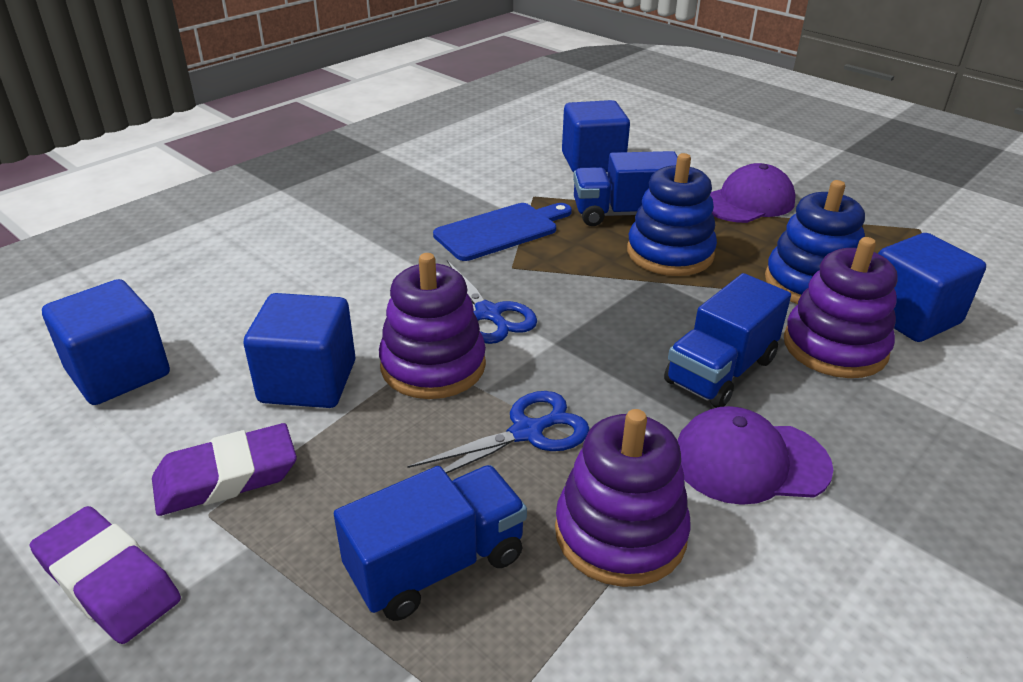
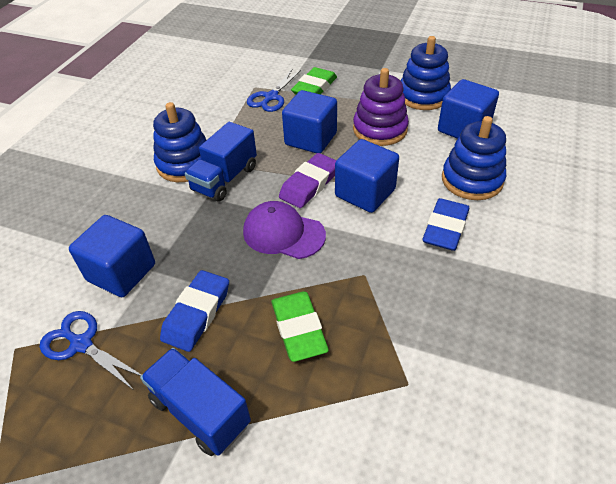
blue cutting board: 1 -> 0
blue eraser: 0 -> 2
blue stacking toy: 2 -> 3
blue truck: 3 -> 2
green eraser: 0 -> 2
purple cap: 2 -> 1
purple eraser: 2 -> 1
purple stacking toy: 3 -> 1

